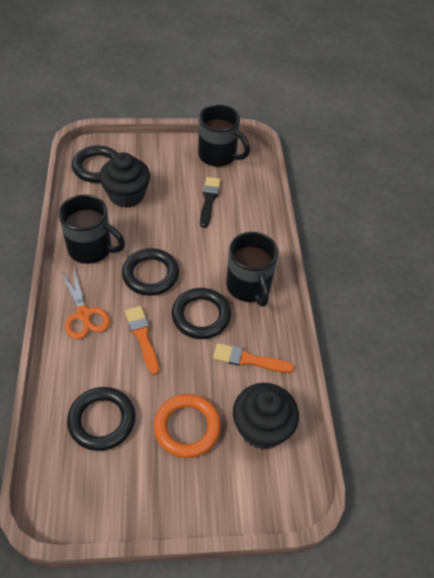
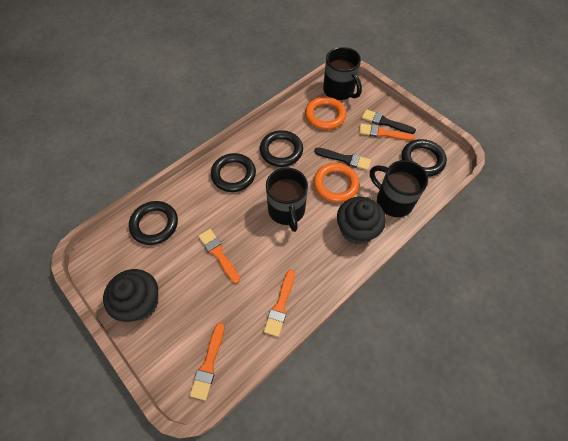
black brush: 1 -> 2
orange brush: 2 -> 4
orange ring: 1 -> 2
orange scissors: 1 -> 0

